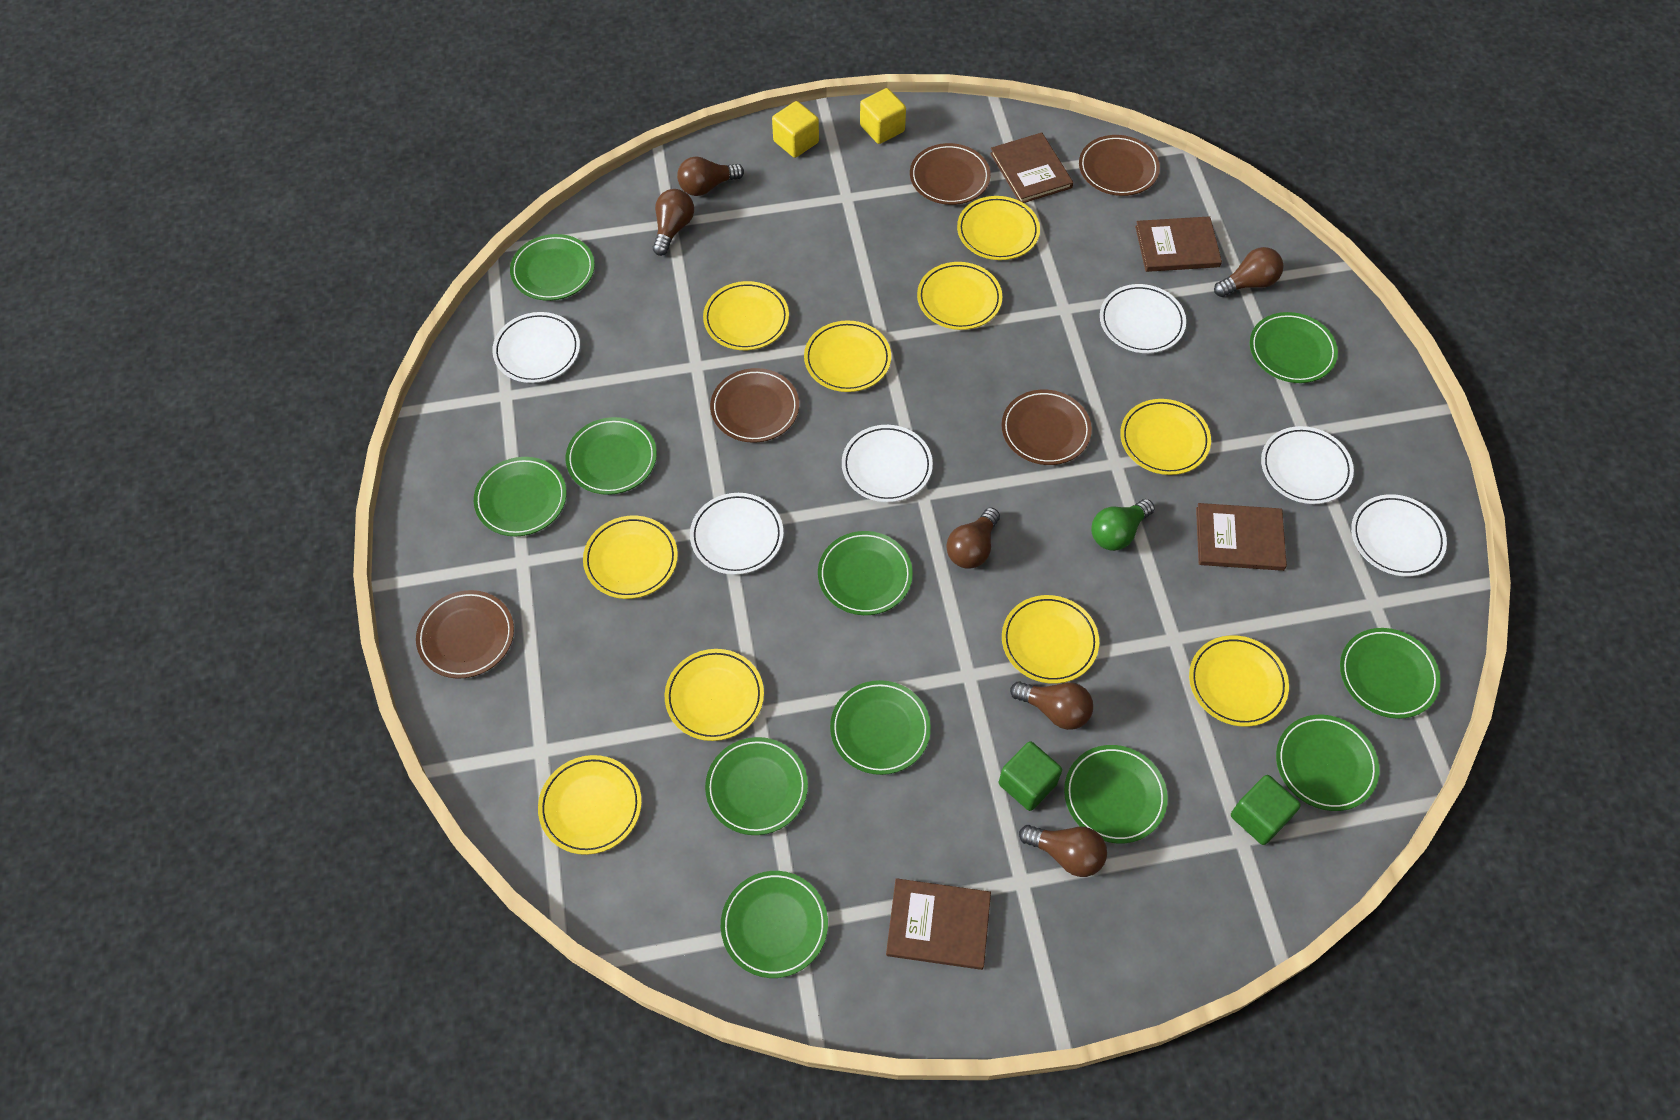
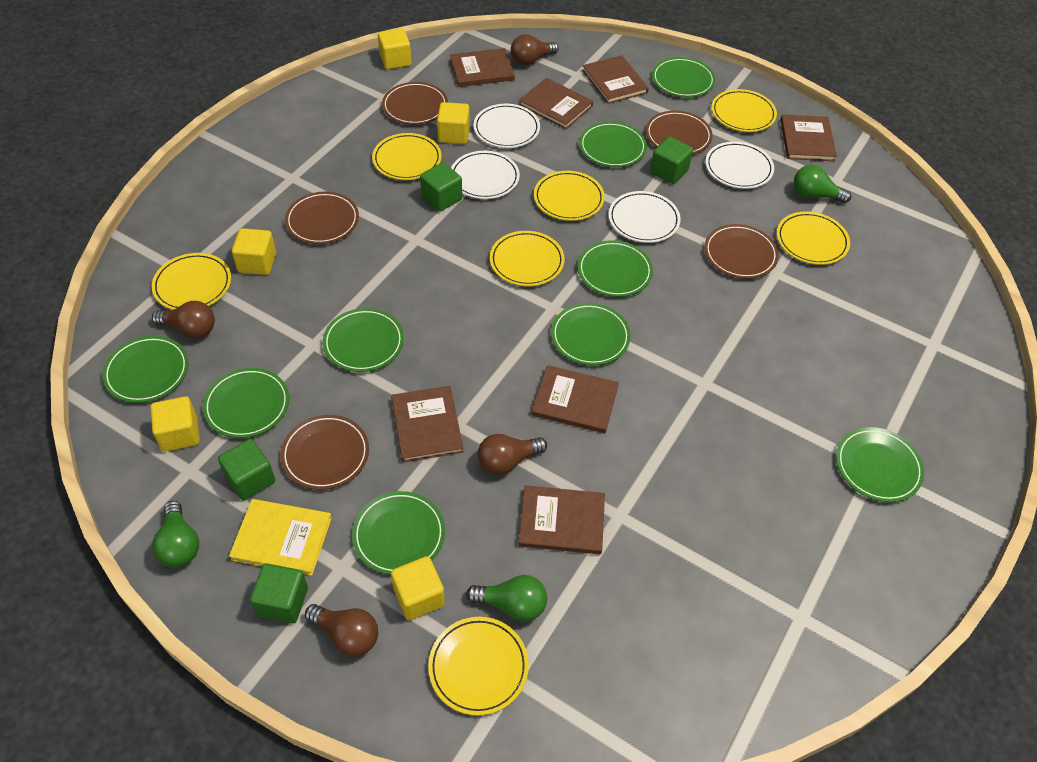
brown book: 4 -> 7
brown light bulb: 6 -> 4
green cube: 2 -> 4
green light bulb: 1 -> 3
green plate: 11 -> 9
white plate: 6 -> 4
yellow book: 0 -> 1
yellow cube: 2 -> 5
yellow plate: 10 -> 7

